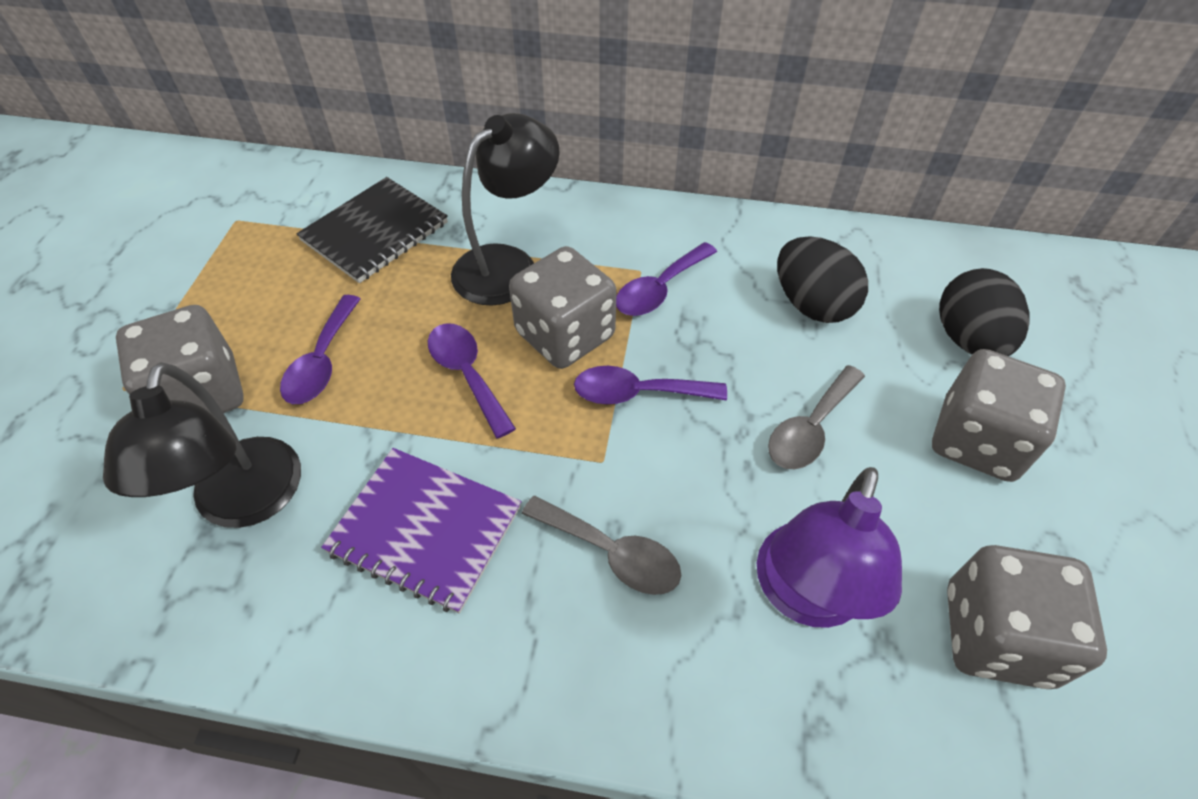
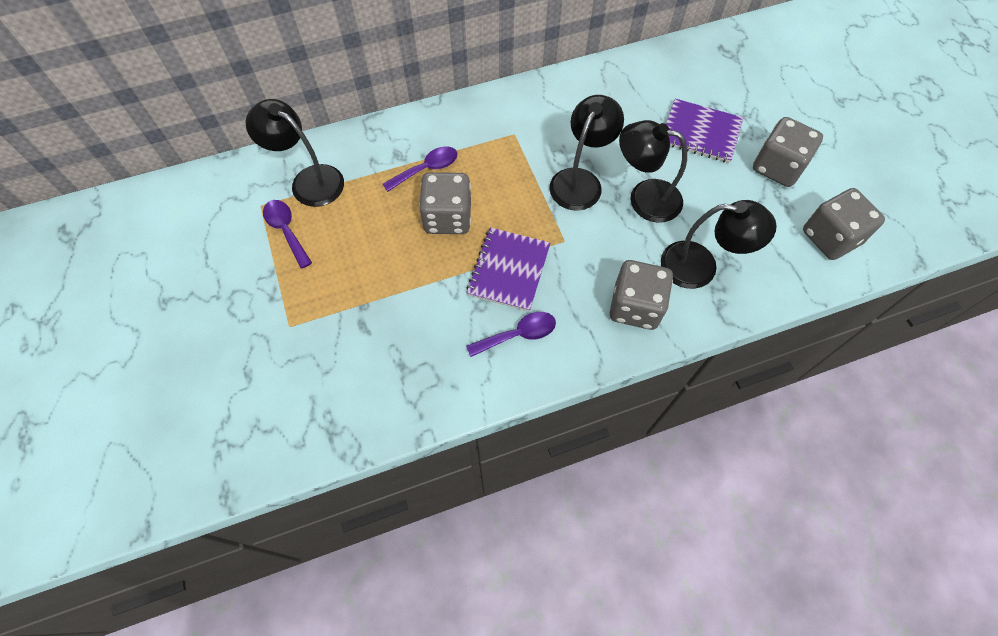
black egg: 2 -> 0
black lamp: 2 -> 4
black notebook: 1 -> 0
grey spoon: 2 -> 0
purple lamp: 1 -> 0
purple notebook: 1 -> 2
purple spoon: 4 -> 3

